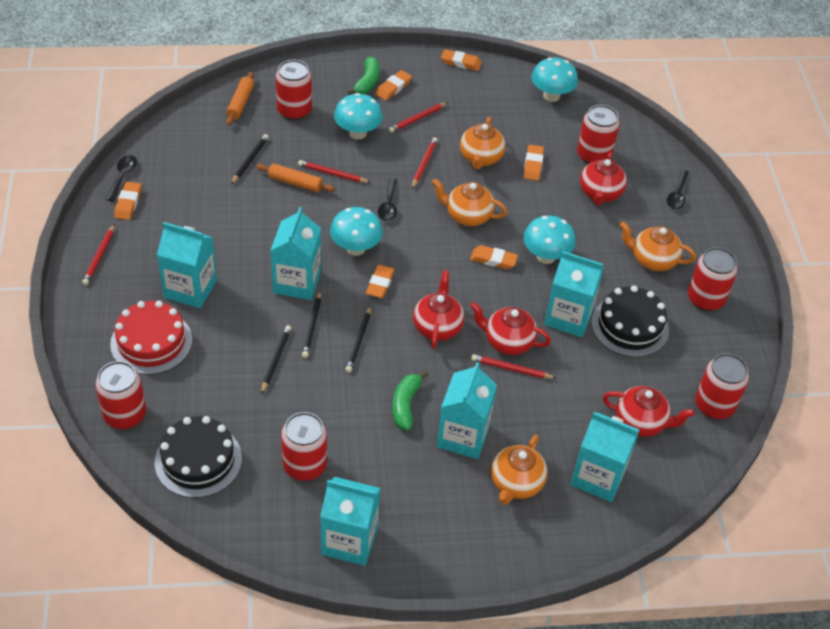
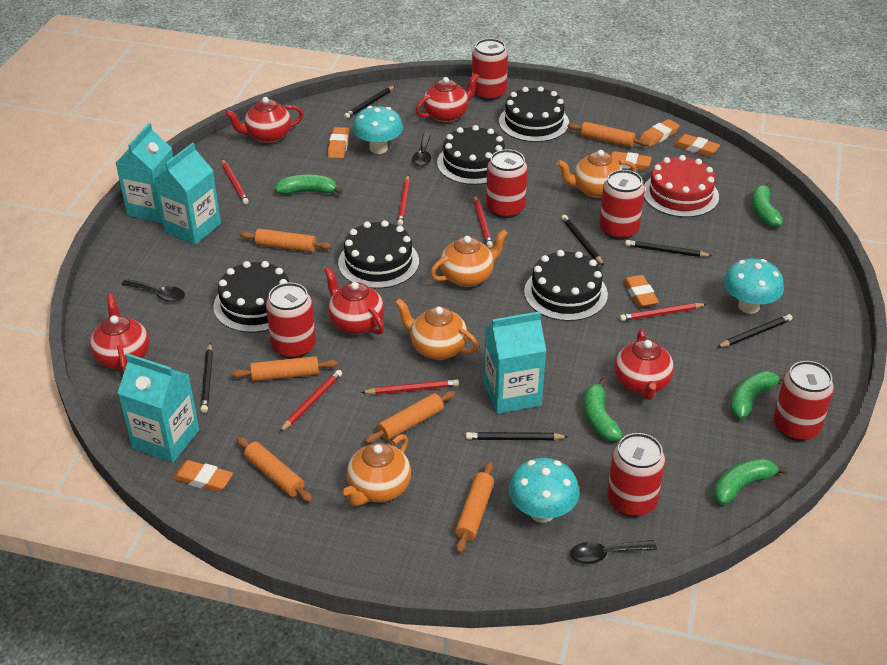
black cake: 2 -> 5
black pencil: 4 -> 6
green banana: 2 -> 5
orange rolling pin: 2 -> 6
red pencil: 5 -> 6
red teapot: 4 -> 5
turquoise carton: 6 -> 4
turquoise mushroom: 4 -> 3

